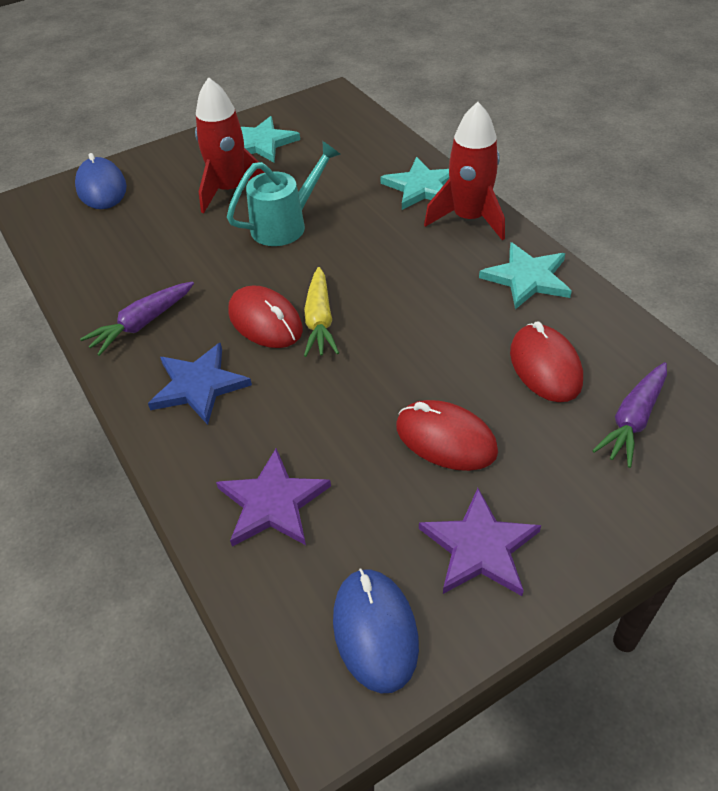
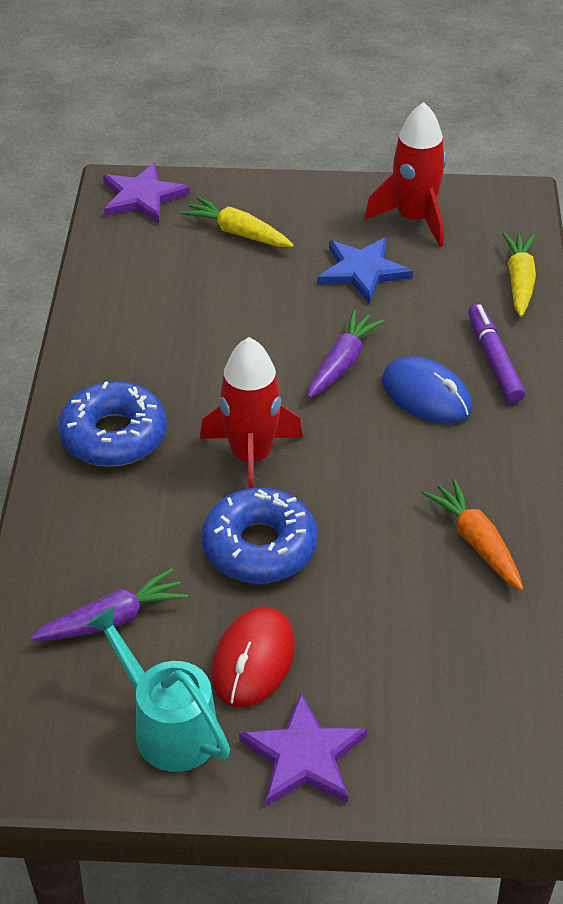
blue donut: 0 -> 2
blue mouse: 2 -> 1
orange carrot: 0 -> 1
purple marker: 0 -> 1
red mouse: 3 -> 1
turquoise star: 3 -> 0
yellow carrot: 1 -> 2

